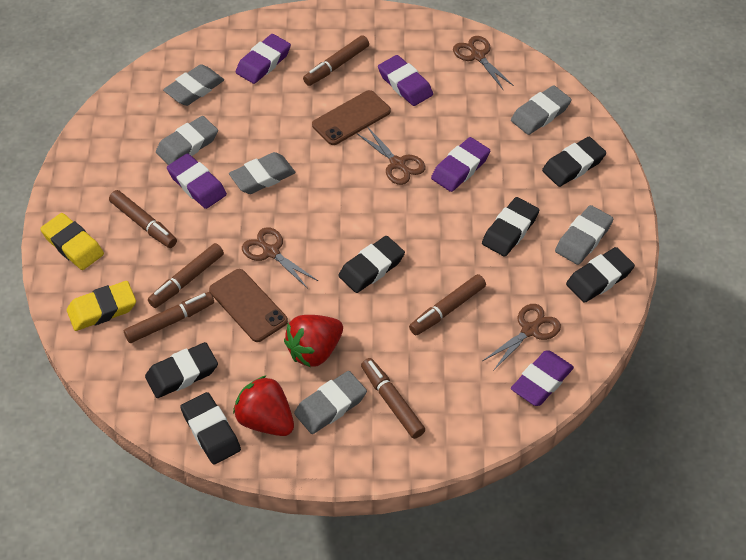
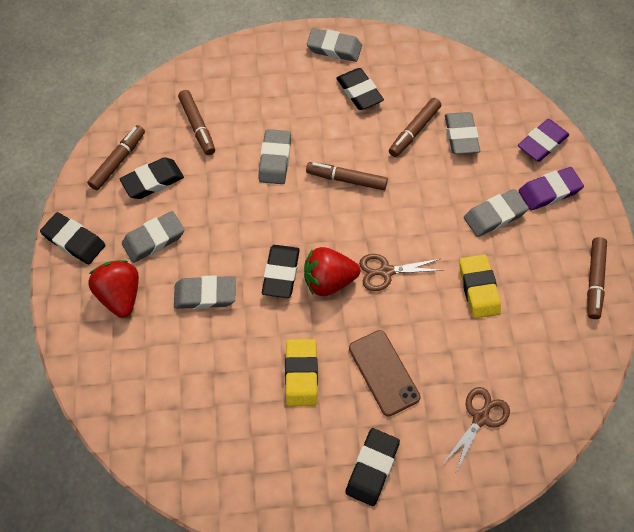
black eraser: 6 -> 5
brown marker: 6 -> 5
brown phone: 2 -> 1
brown scissors: 4 -> 2
purple eraser: 5 -> 2

